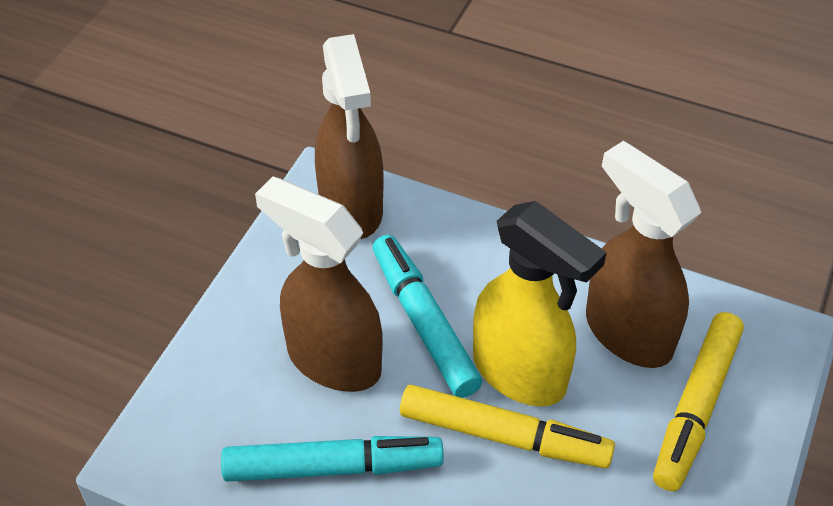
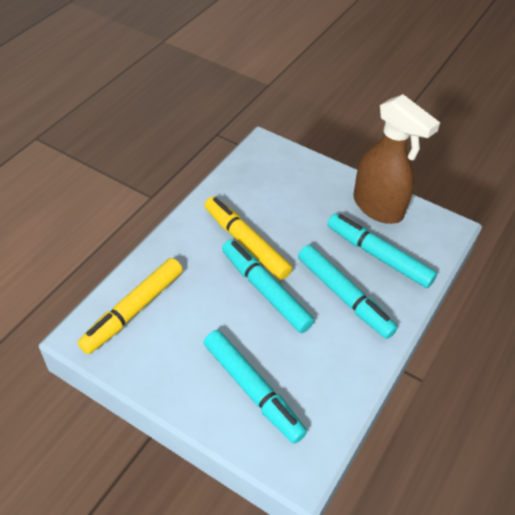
brown spray bottle: 3 -> 1
turquoise marker: 2 -> 4
yellow spray bottle: 1 -> 0

